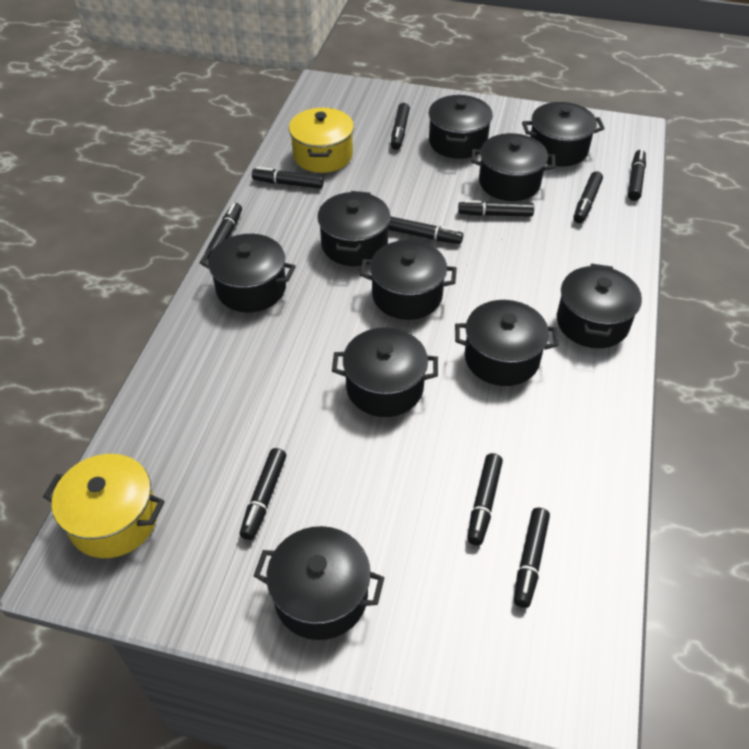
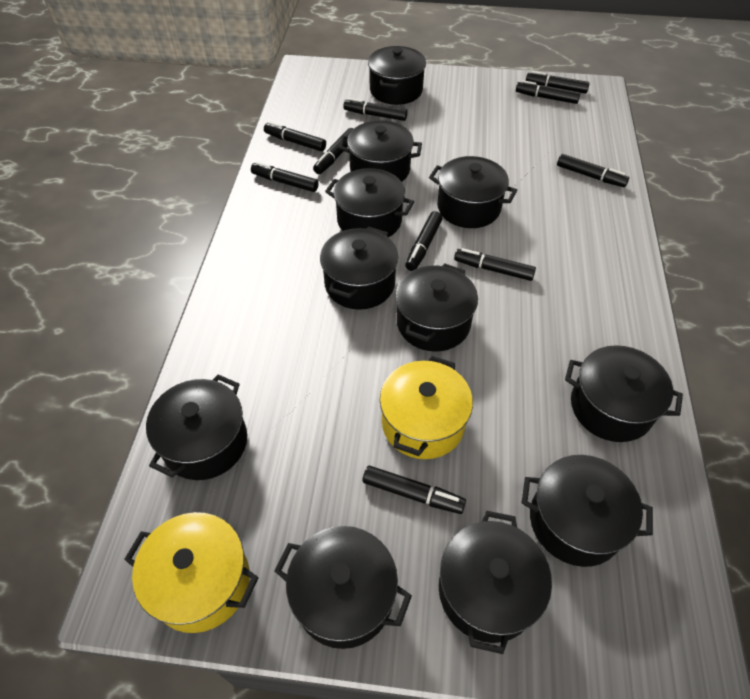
black pot: 10 -> 11

